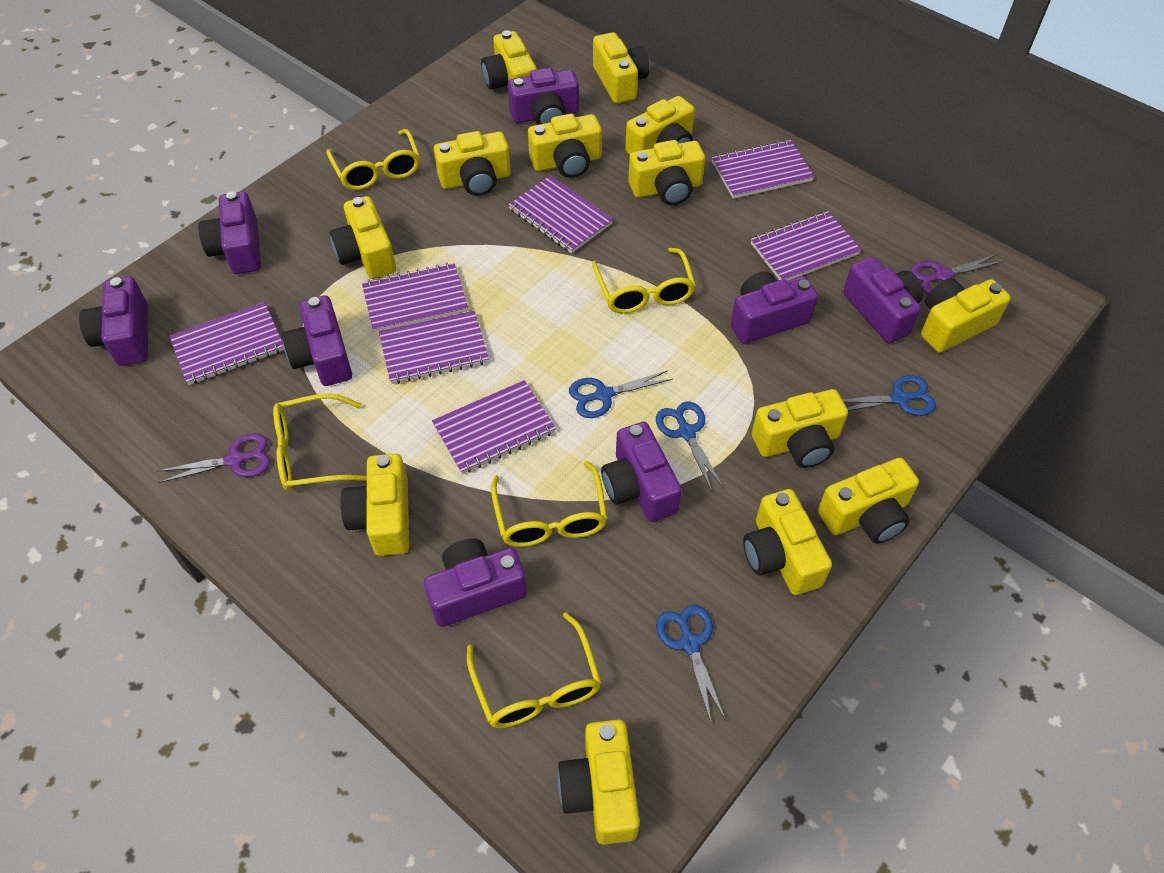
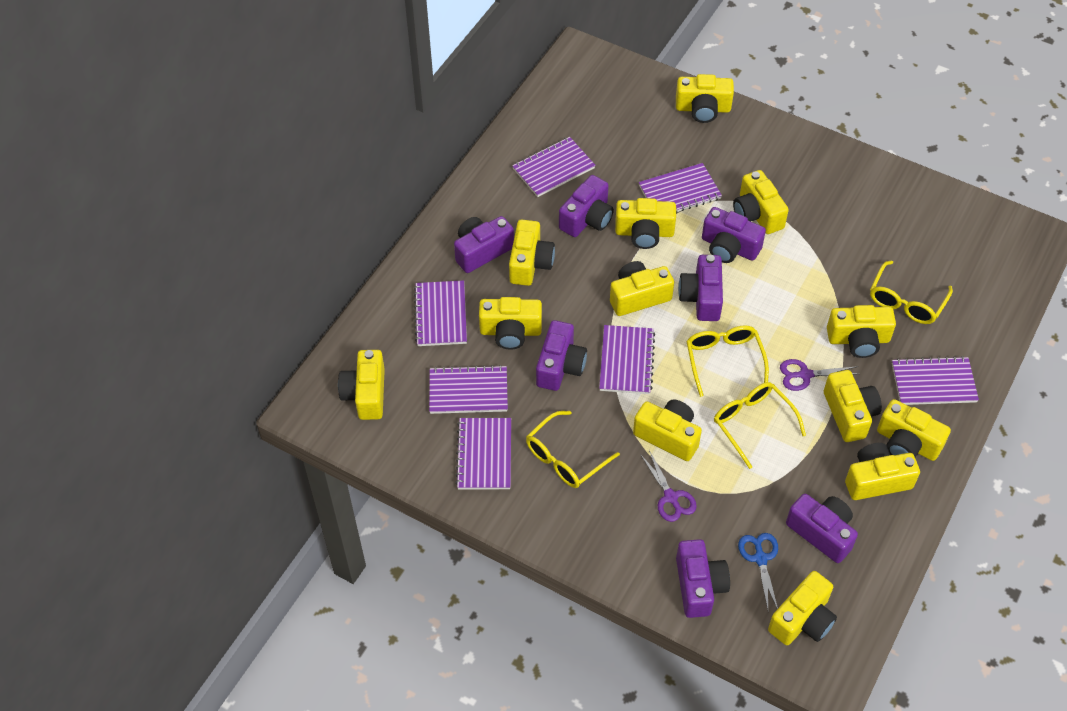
blue scissors: 4 -> 1
purple camera: 8 -> 7
yellow glasses: 5 -> 4

